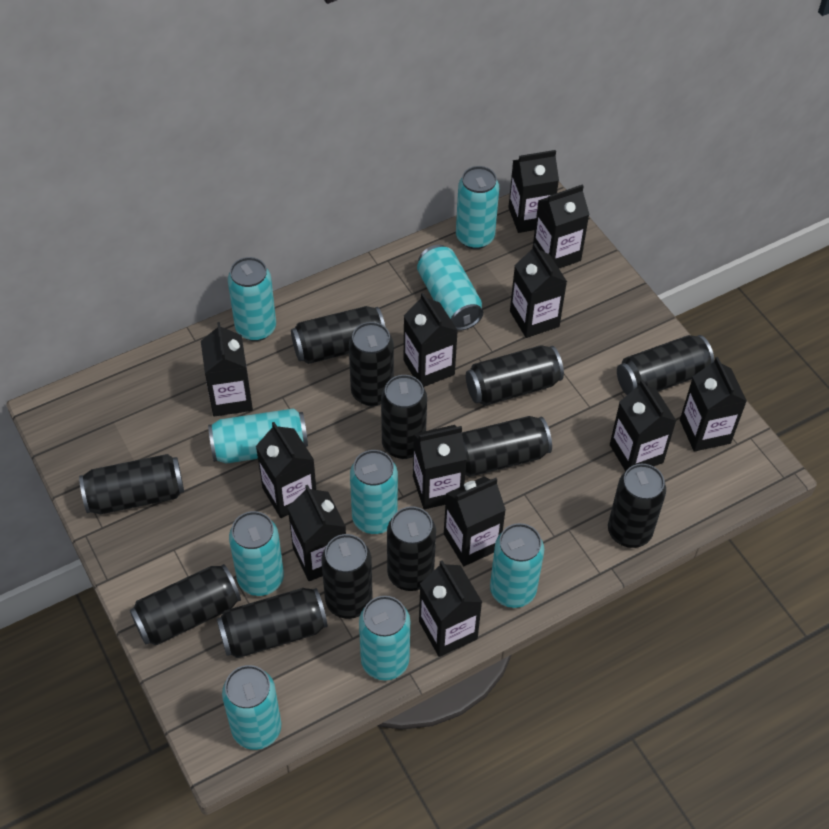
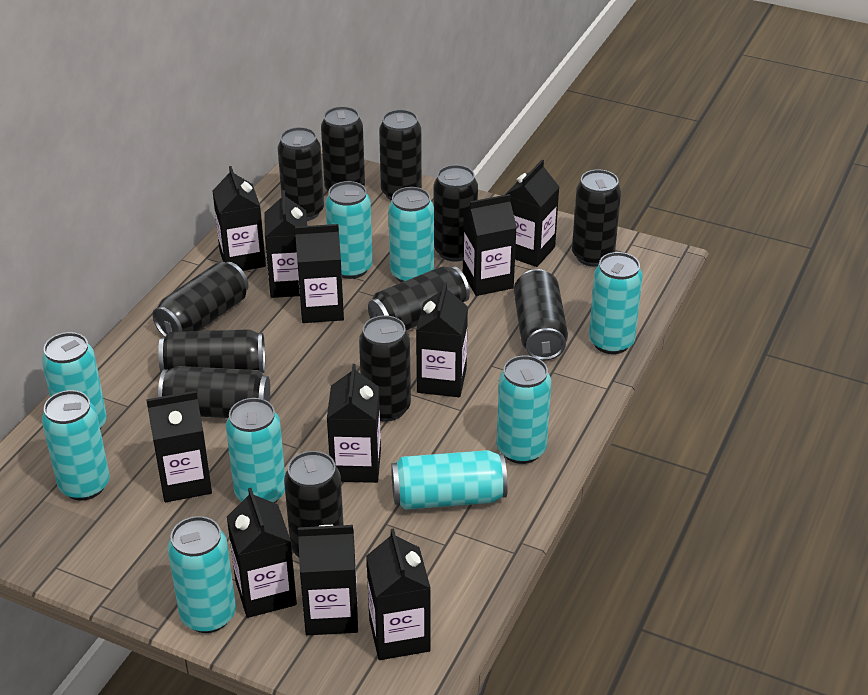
black carton: 12 -> 11

